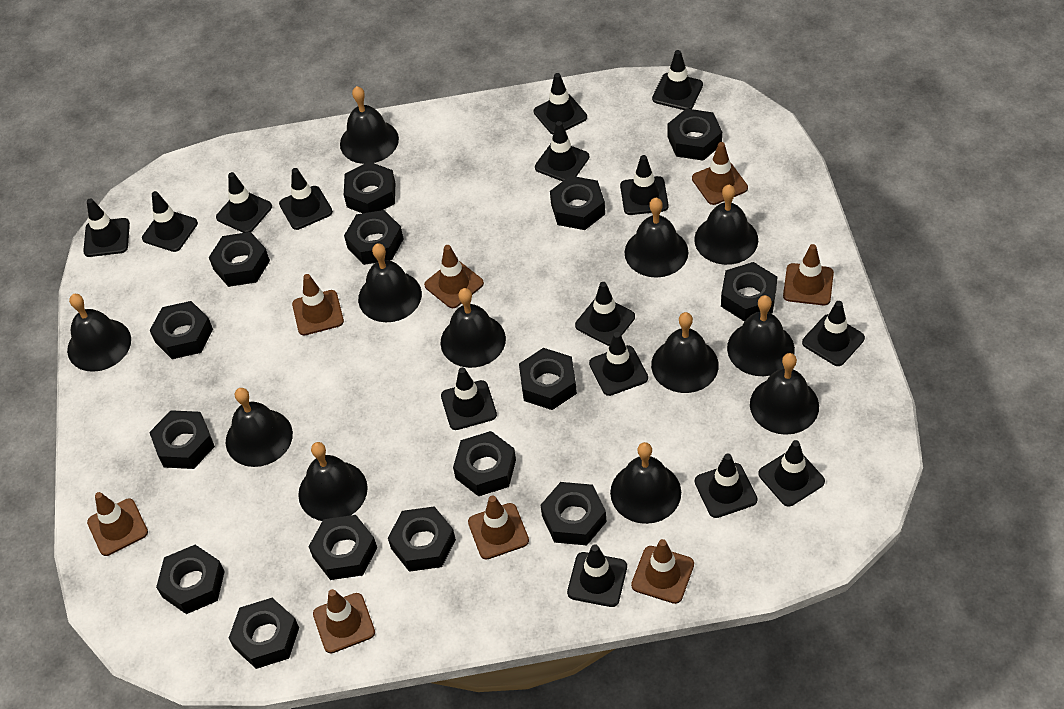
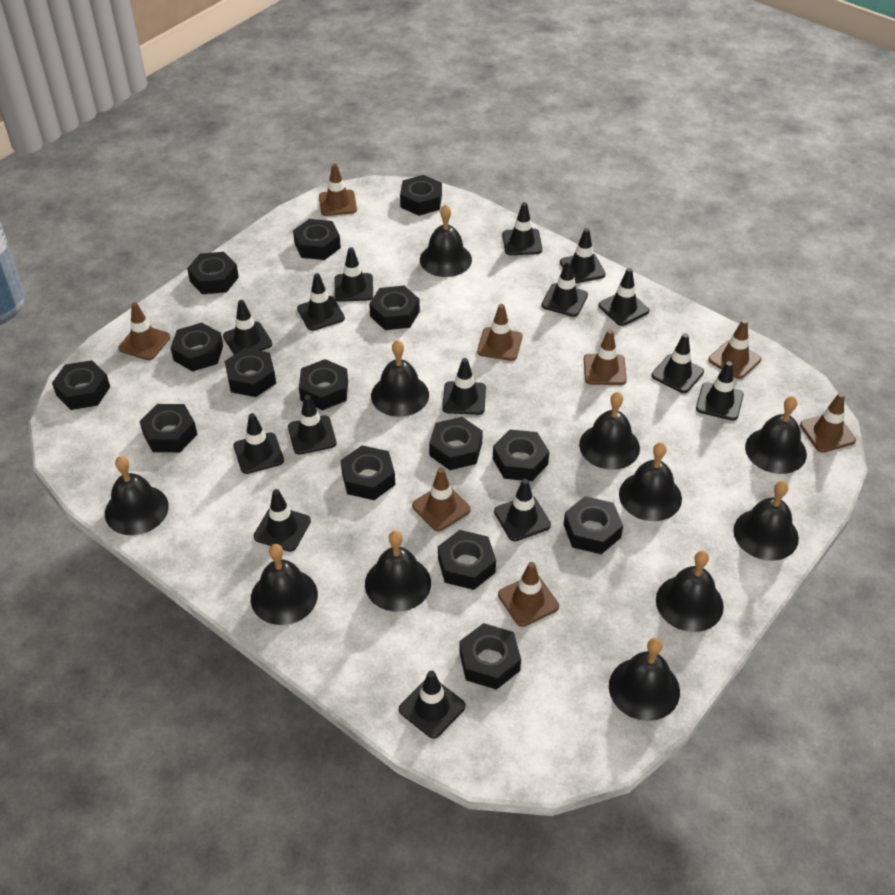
black bell: 12 -> 11

